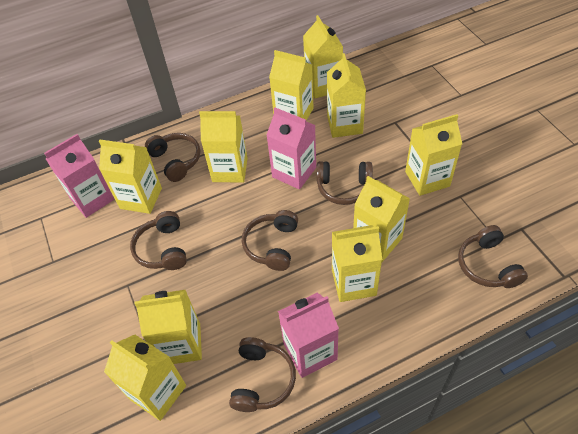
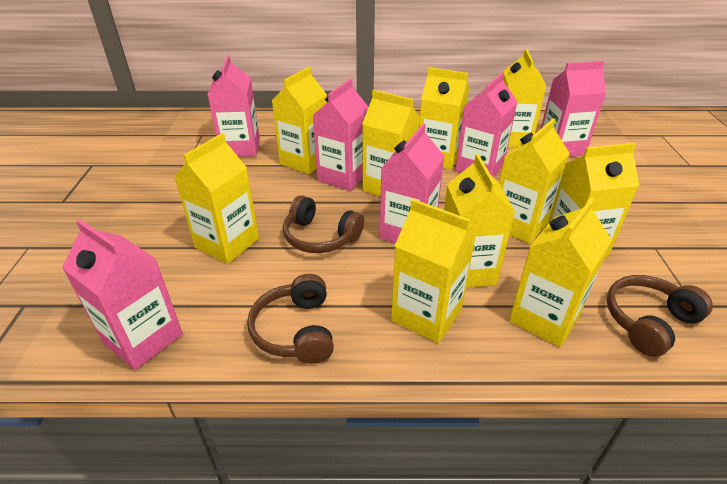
brown headphones: 6 -> 3
pink carton: 3 -> 6

